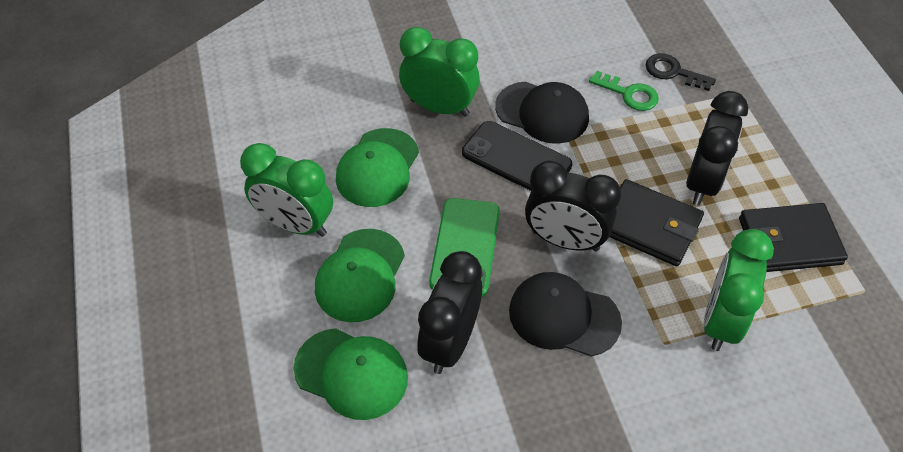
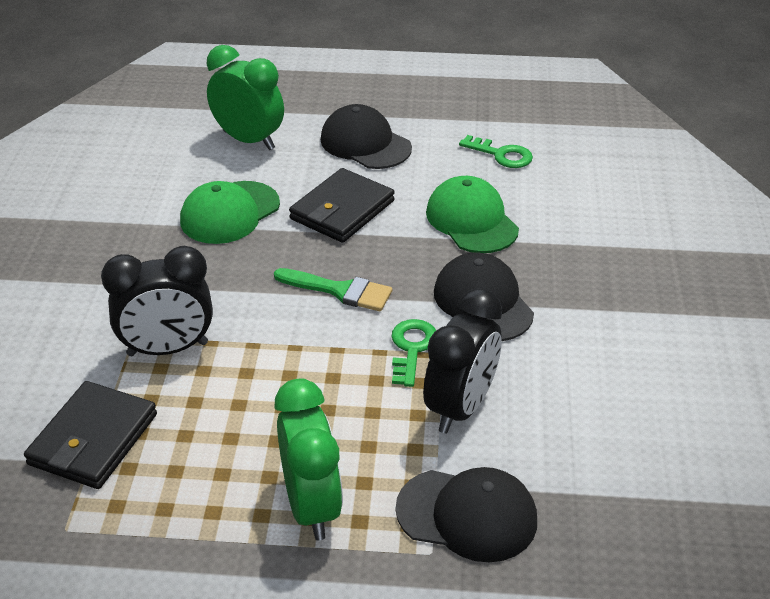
black cap: 2 -> 3
black clock: 3 -> 2
black key: 1 -> 0
black phone: 1 -> 0
green brush: 0 -> 1
green cap: 3 -> 2
green clock: 3 -> 2
green key: 1 -> 2
green phone: 1 -> 0

